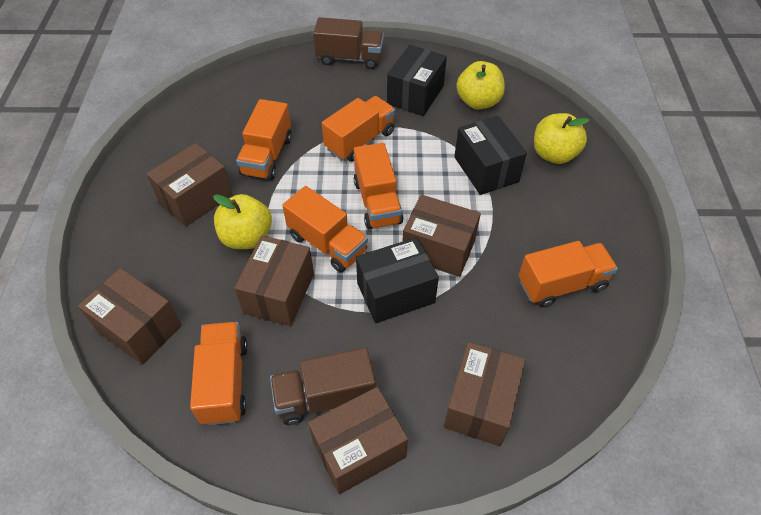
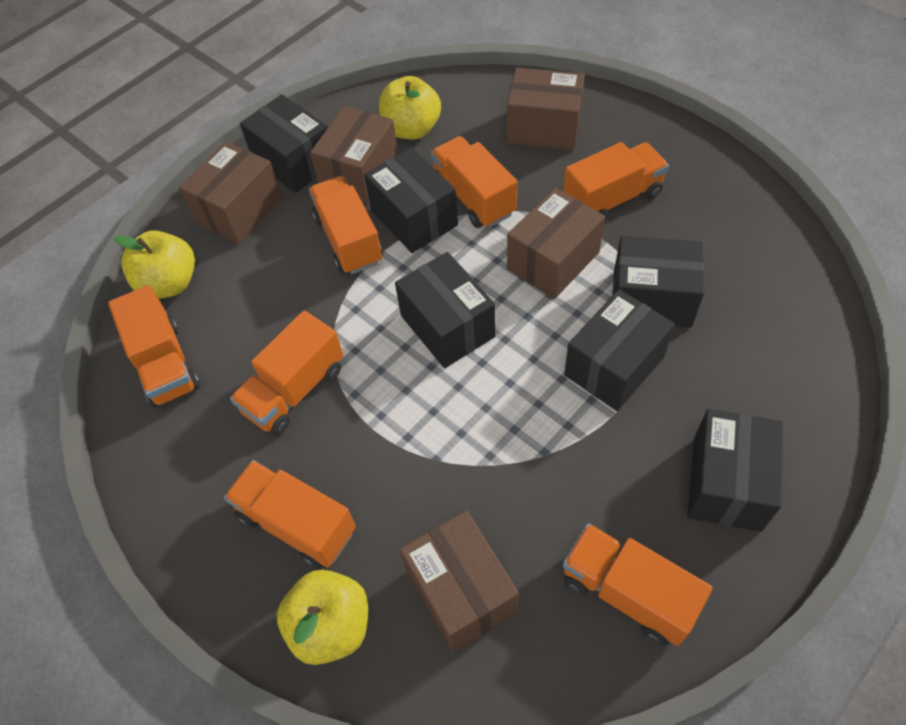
black box: 3 -> 6
brown box: 6 -> 5
brown truck: 2 -> 0
orange truck: 6 -> 7

